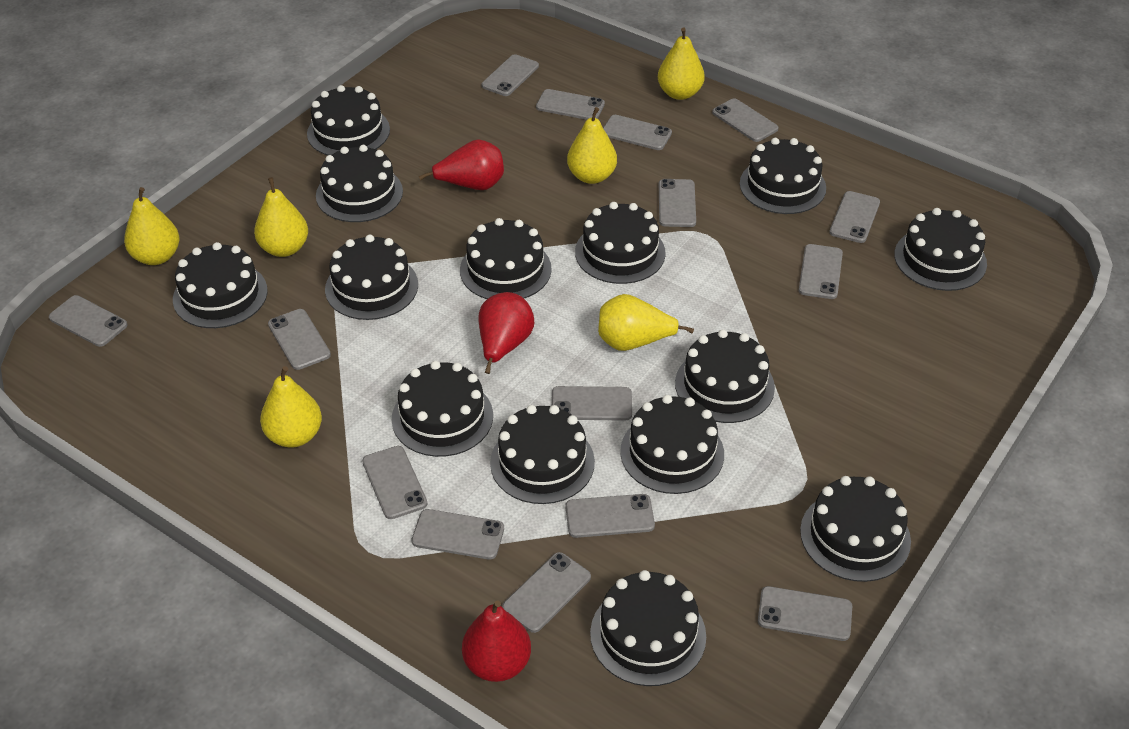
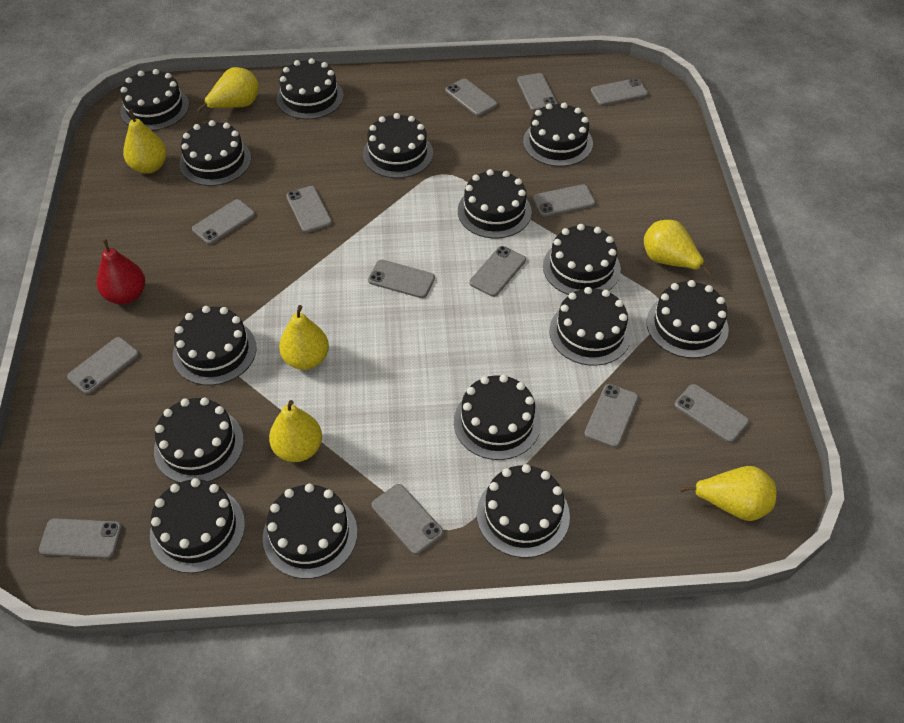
black cake: 14 -> 15
grey phone: 15 -> 13
red pear: 3 -> 1

